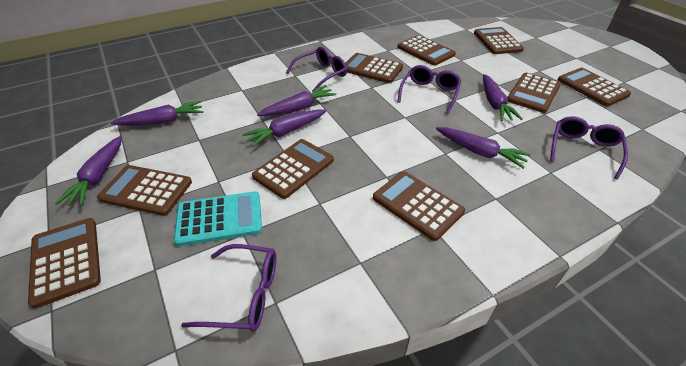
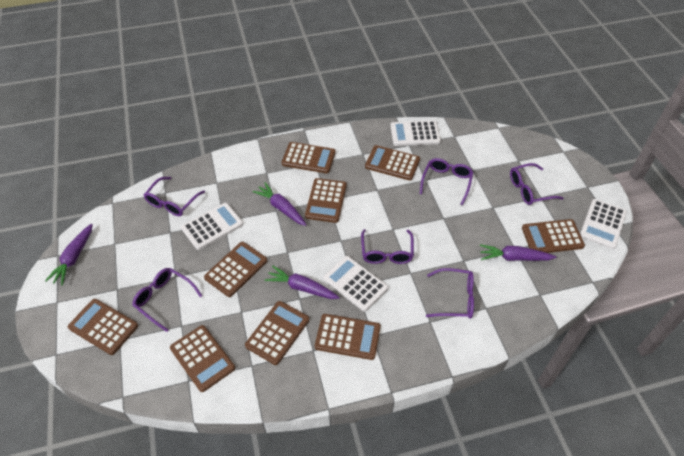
purple carrot: 6 -> 4
purple glasses: 4 -> 6
turquoise calculator: 1 -> 0
white calculator: 0 -> 4

